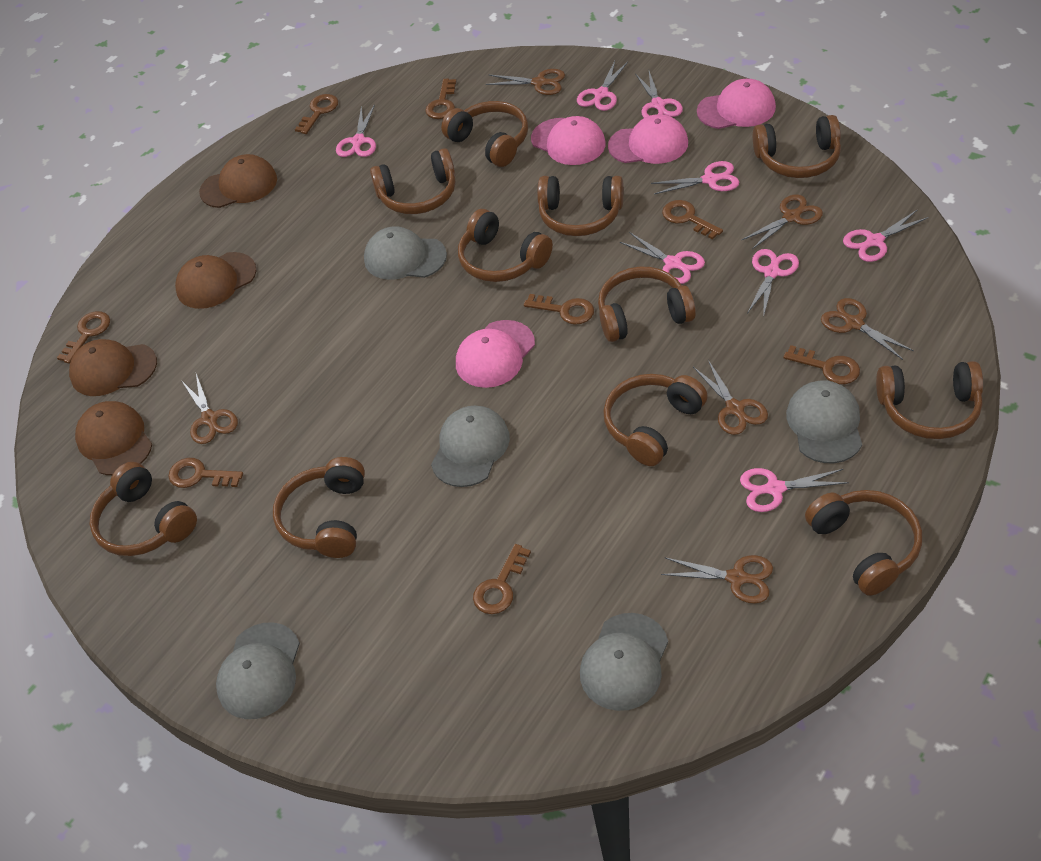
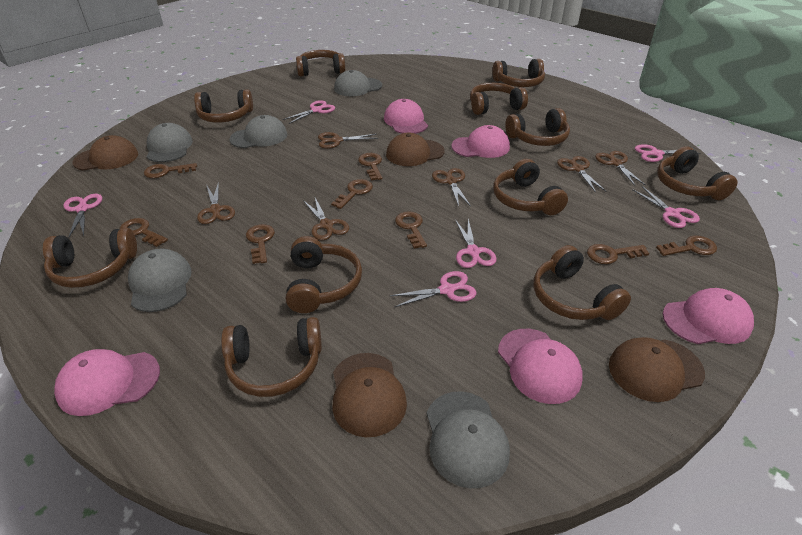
pink cap: 4 -> 5
pink scissors: 8 -> 6

